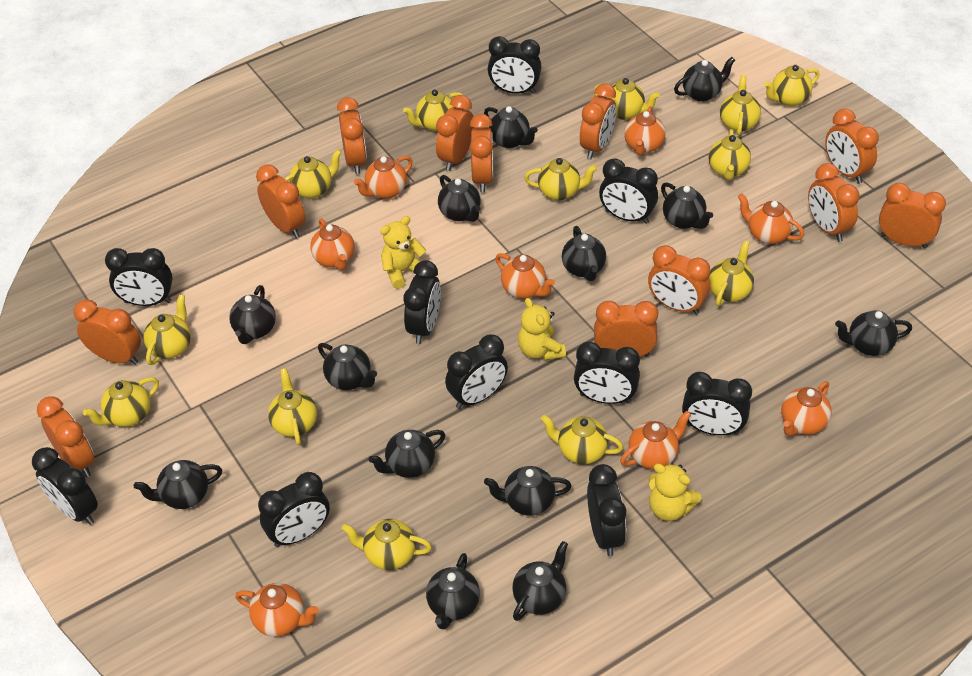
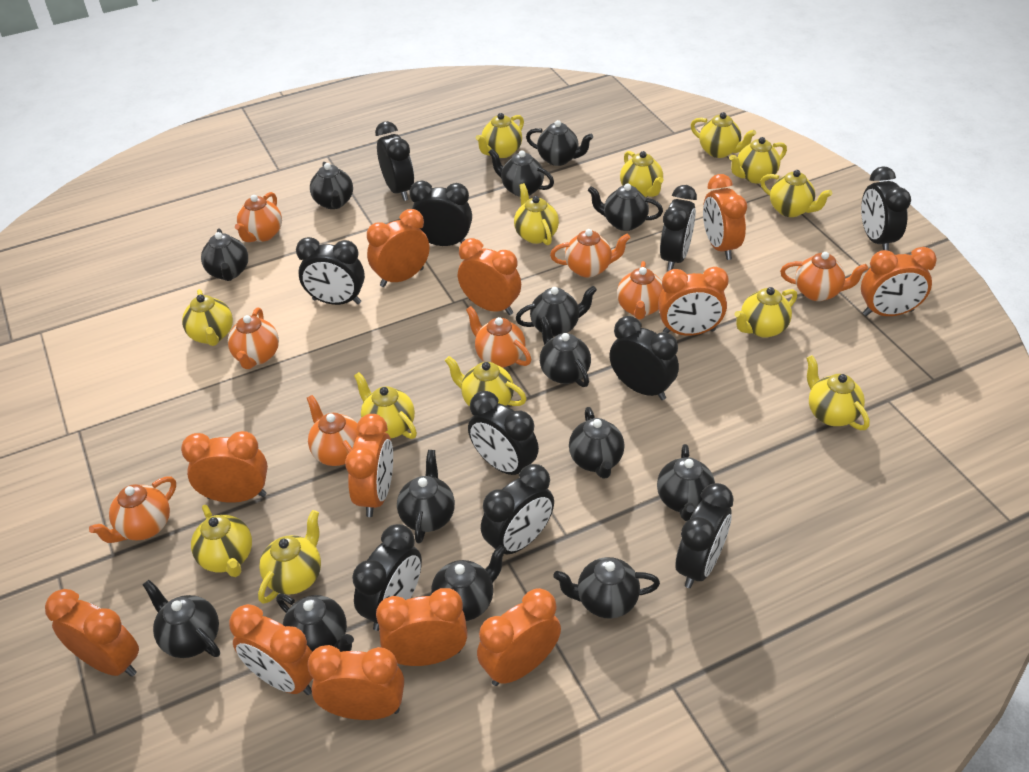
black teapot: 13 -> 14
yellow teddy bear: 3 -> 0

